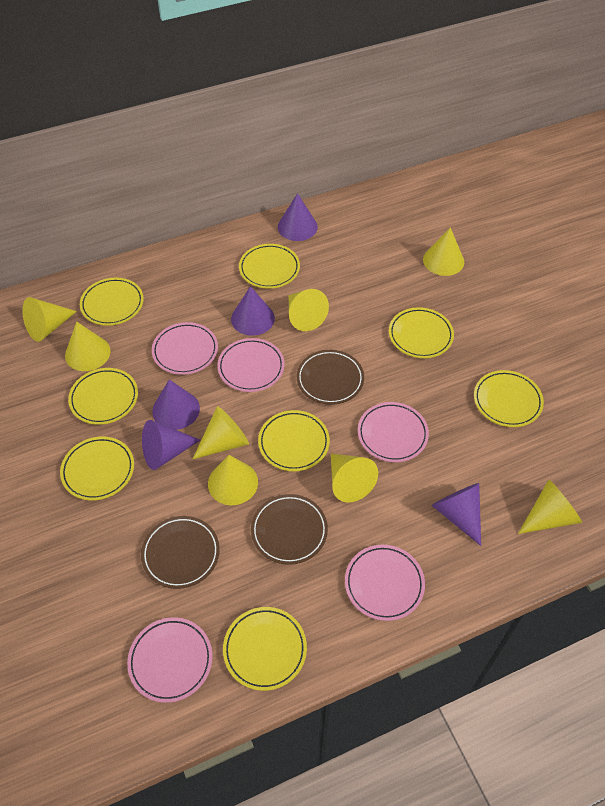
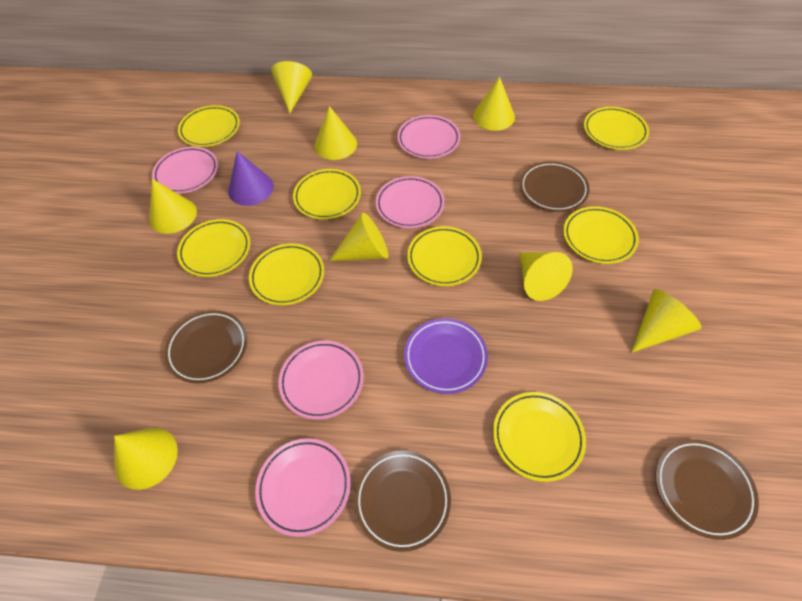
brown plate: 3 -> 4
purple cone: 5 -> 1
purple plate: 0 -> 1

